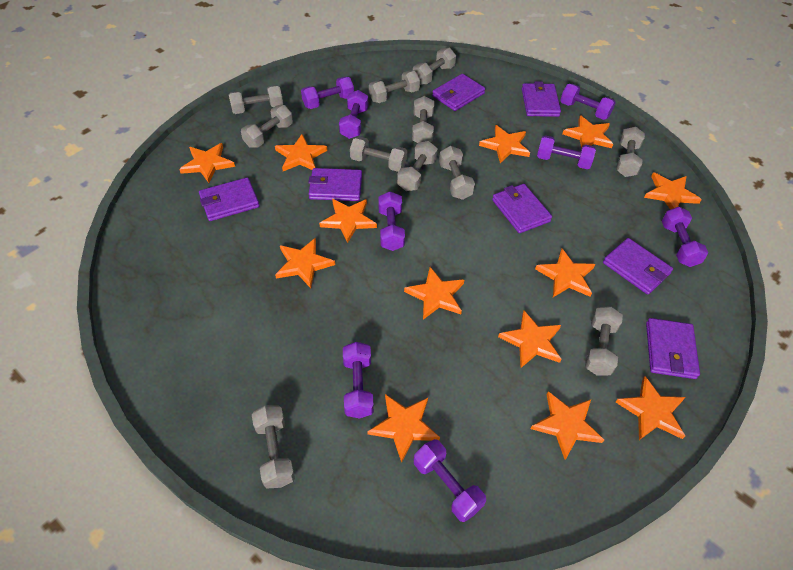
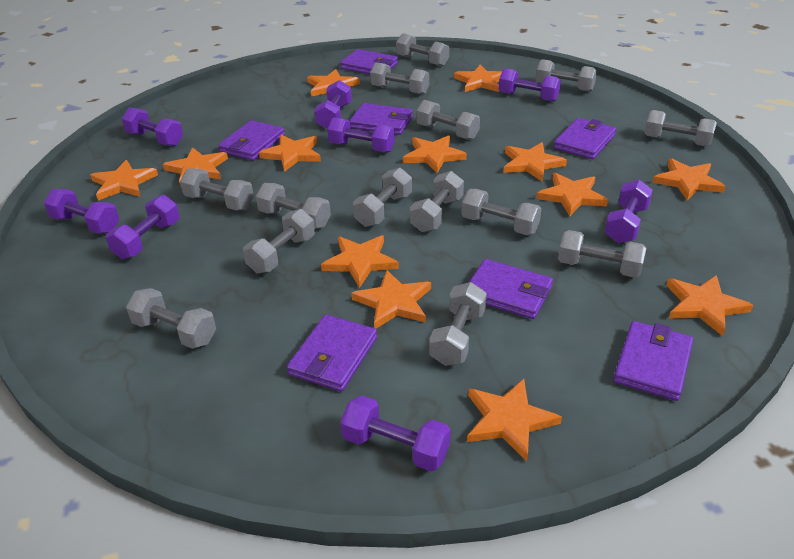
grey dumbbell: 11 -> 14

